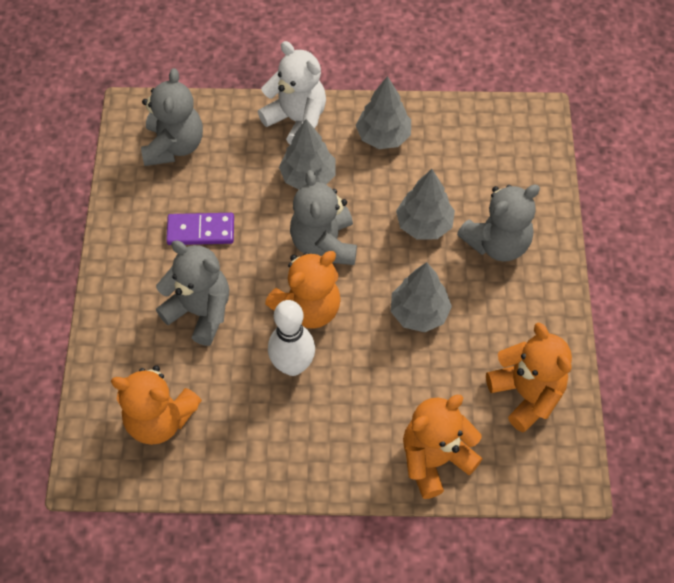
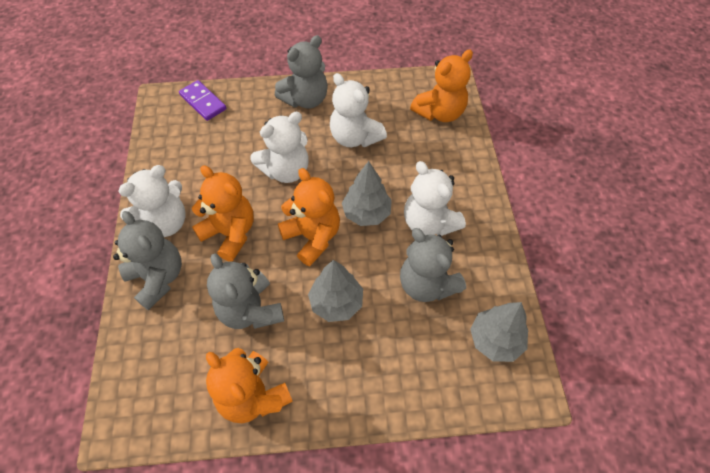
grey tree: 4 -> 3
white bowling pin: 1 -> 0
white teddy bear: 1 -> 4

